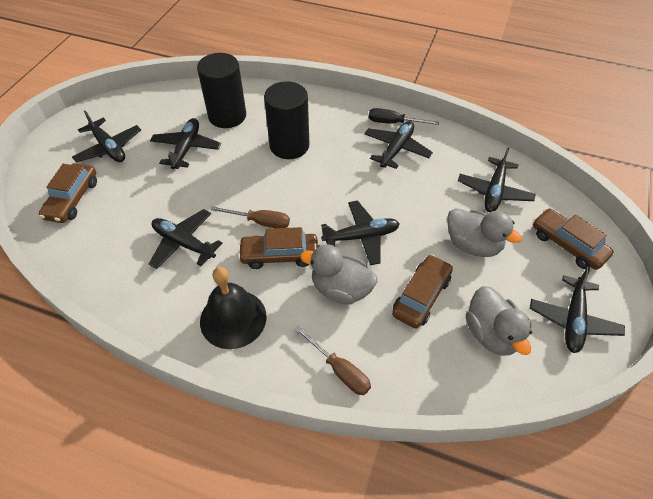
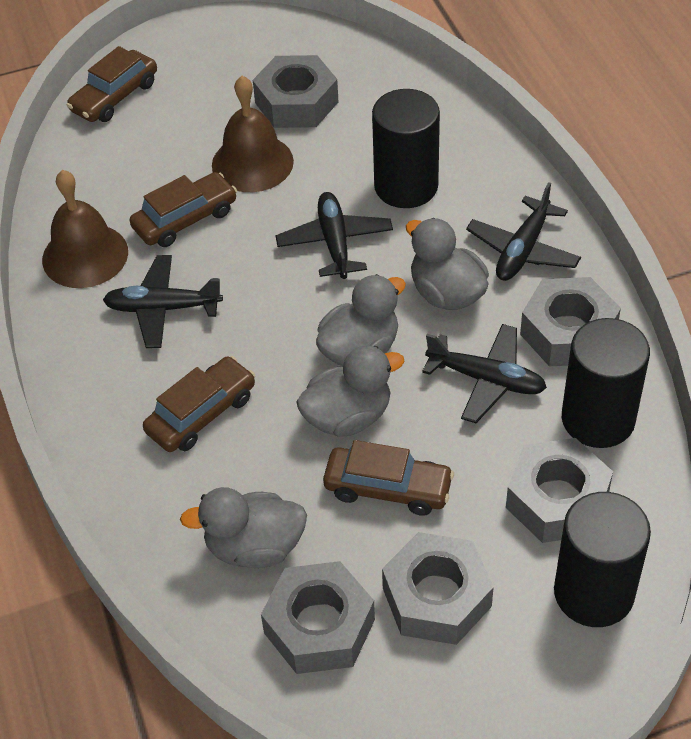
black bell: 1 -> 0
black cylinder: 2 -> 3
black plane: 7 -> 4
black screwdriver: 1 -> 0
brown bell: 0 -> 2
brown screwdriver: 2 -> 0
grey duck: 3 -> 4
grey nut: 0 -> 5

